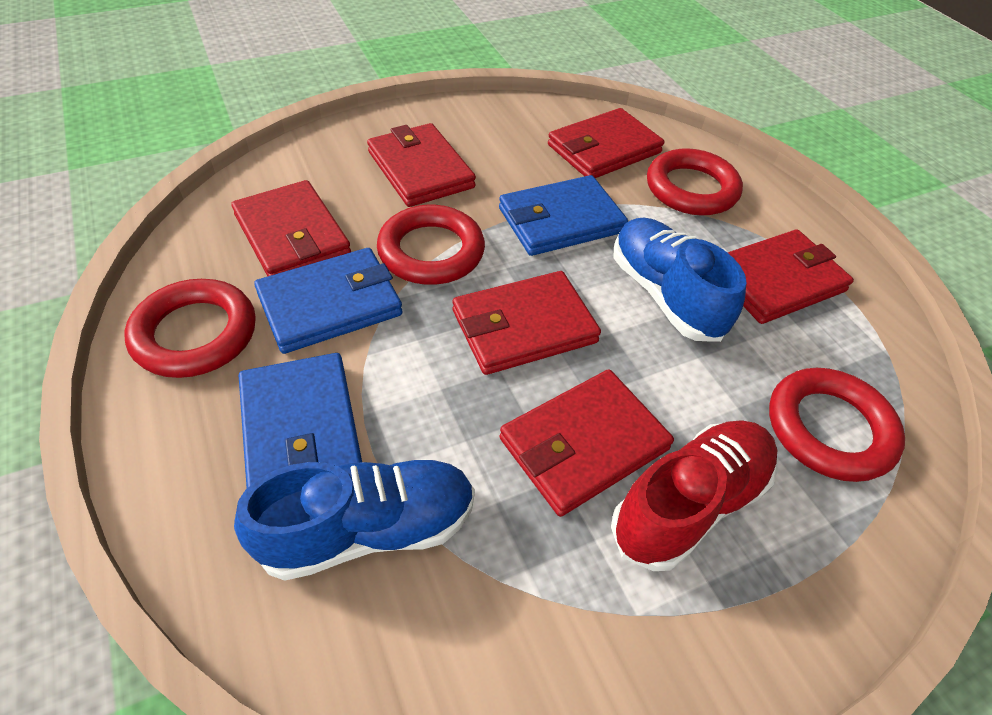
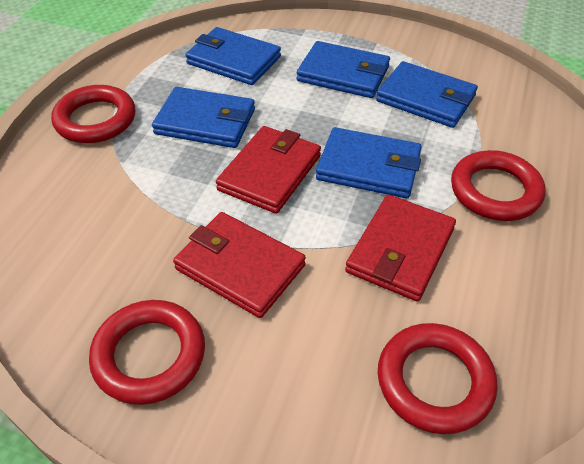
blue shoe: 2 -> 0
blue wallet: 3 -> 5
red shoe: 1 -> 0
red wallet: 6 -> 3

